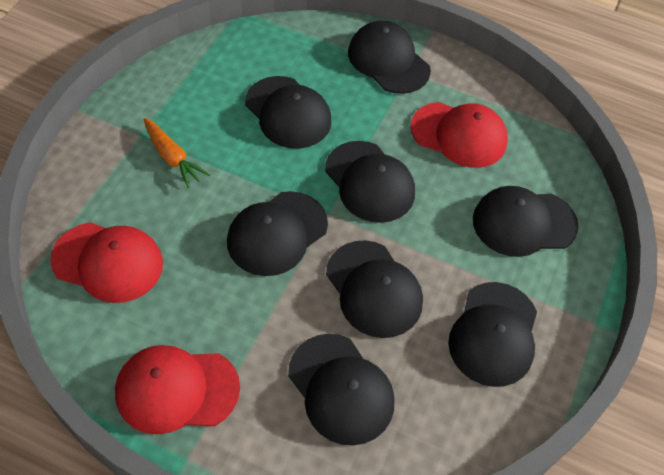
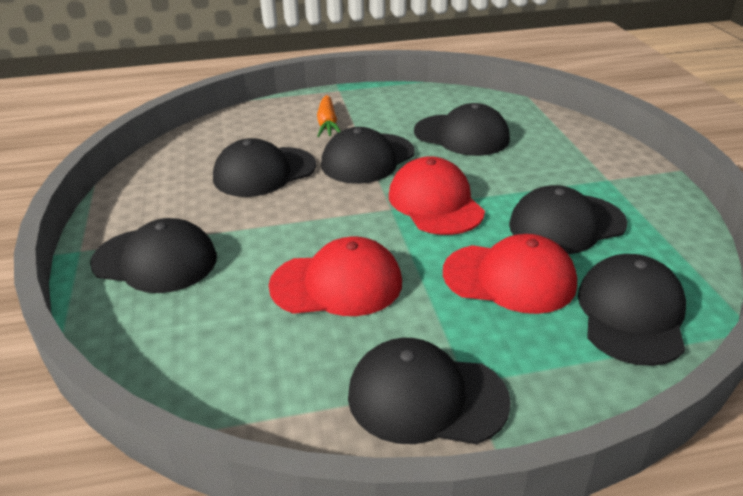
black cap: 8 -> 7

